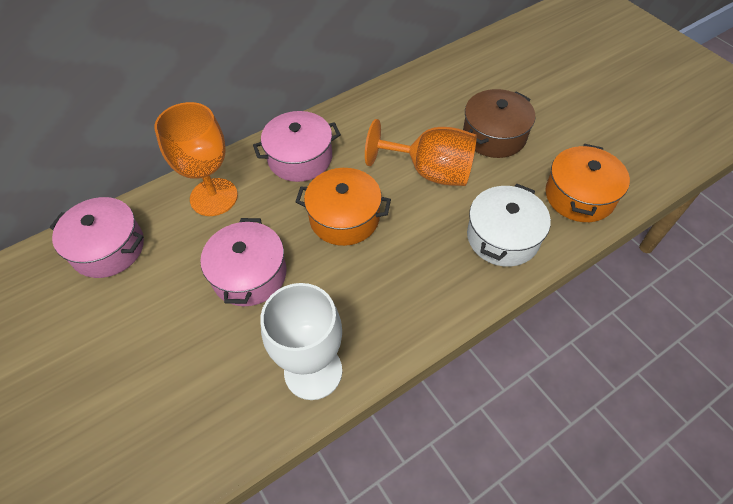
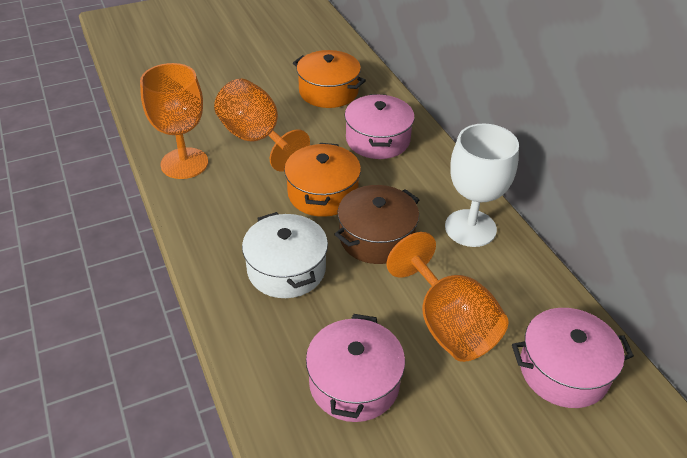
orange goblet: 2 -> 3

